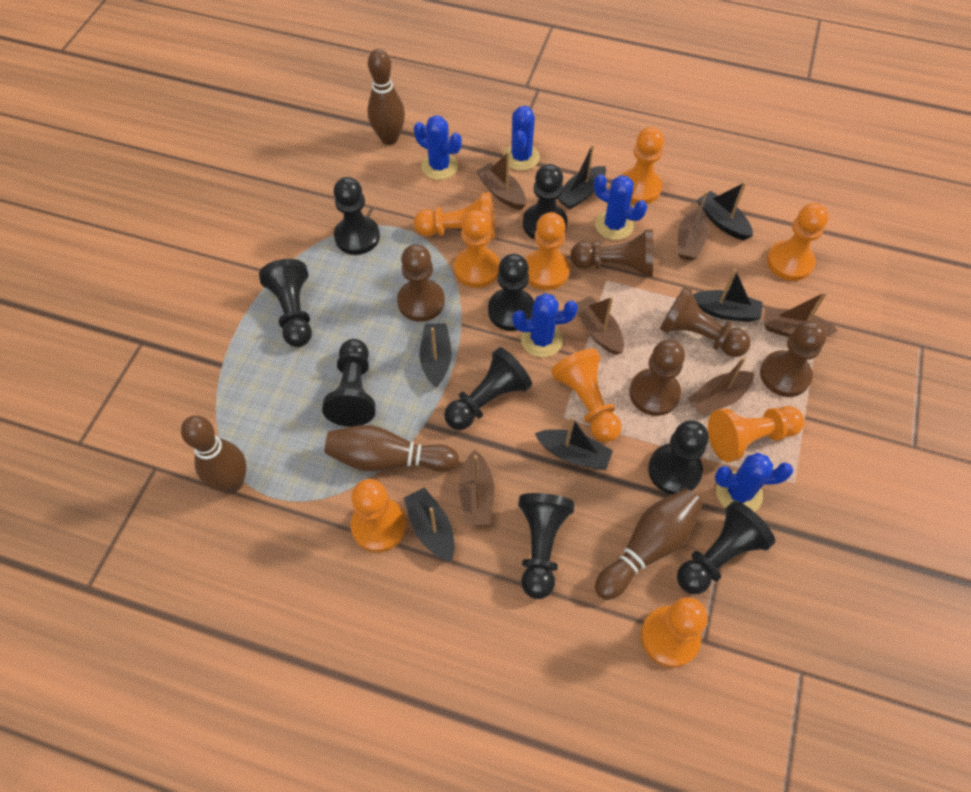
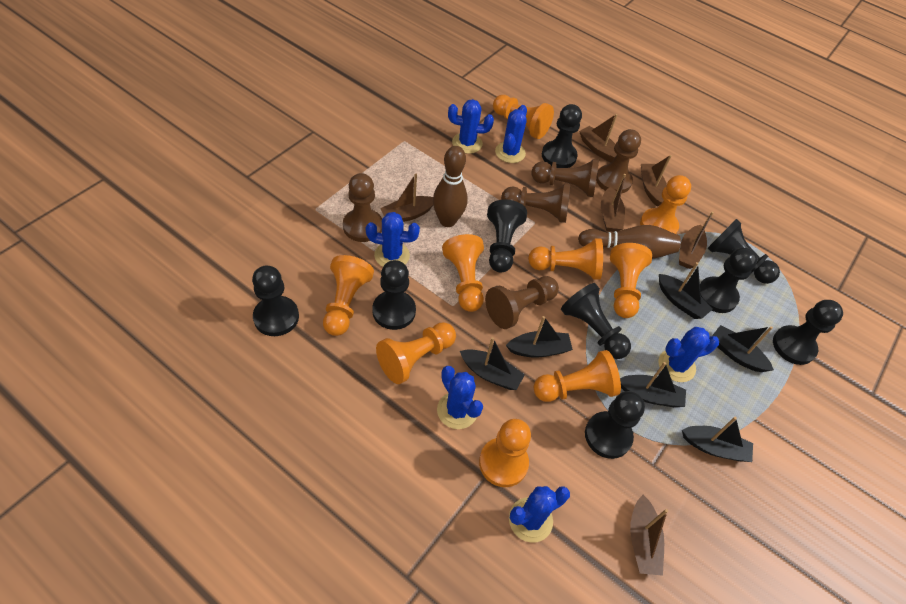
blue cactus: 5 -> 6
brown bowling pin: 4 -> 2

